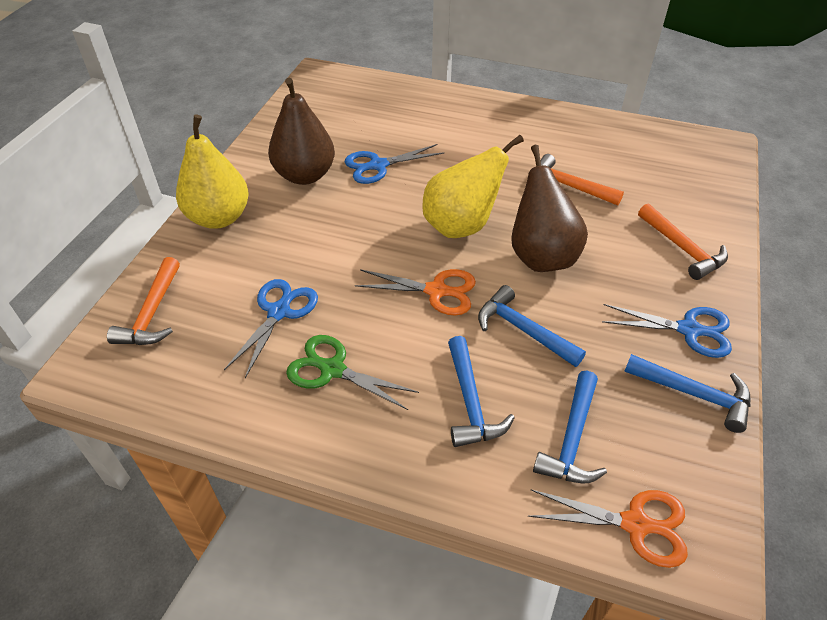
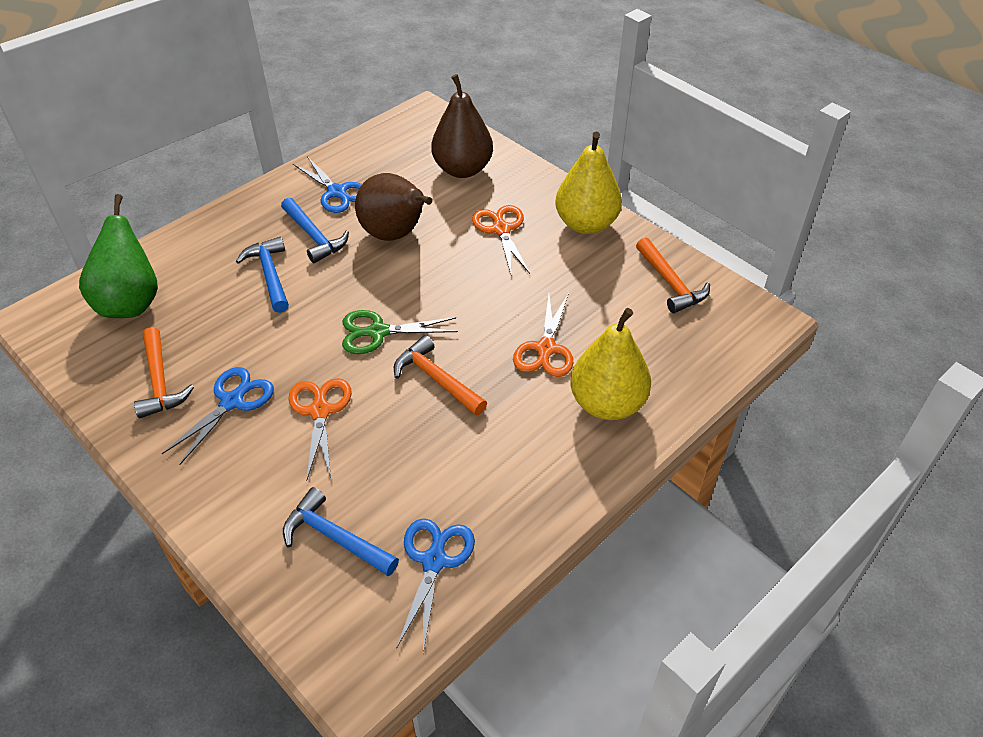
blue hammer: 4 -> 3
green pear: 0 -> 1
orange scissors: 2 -> 3

